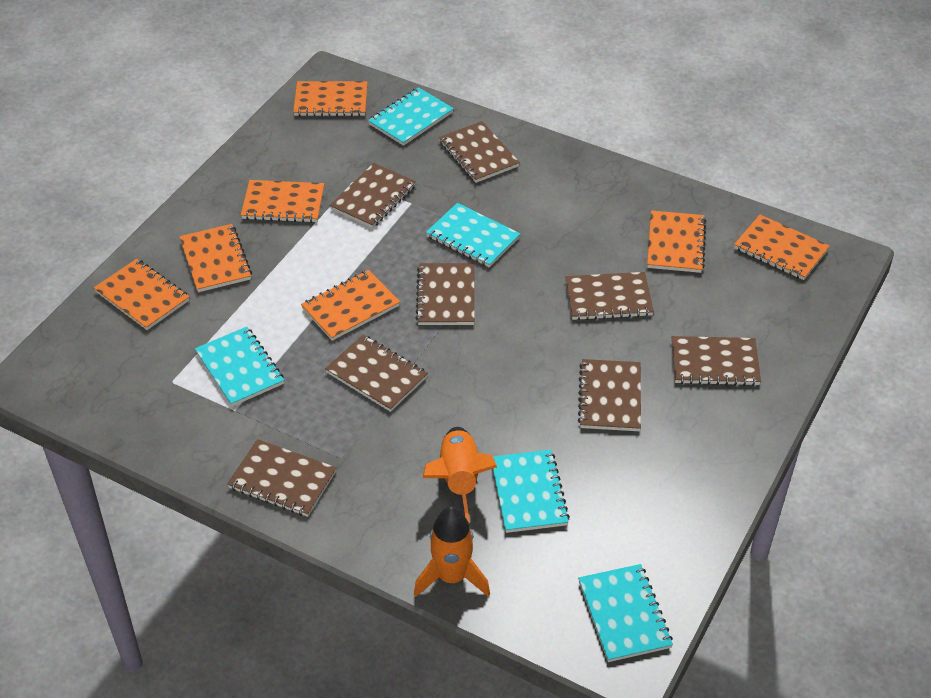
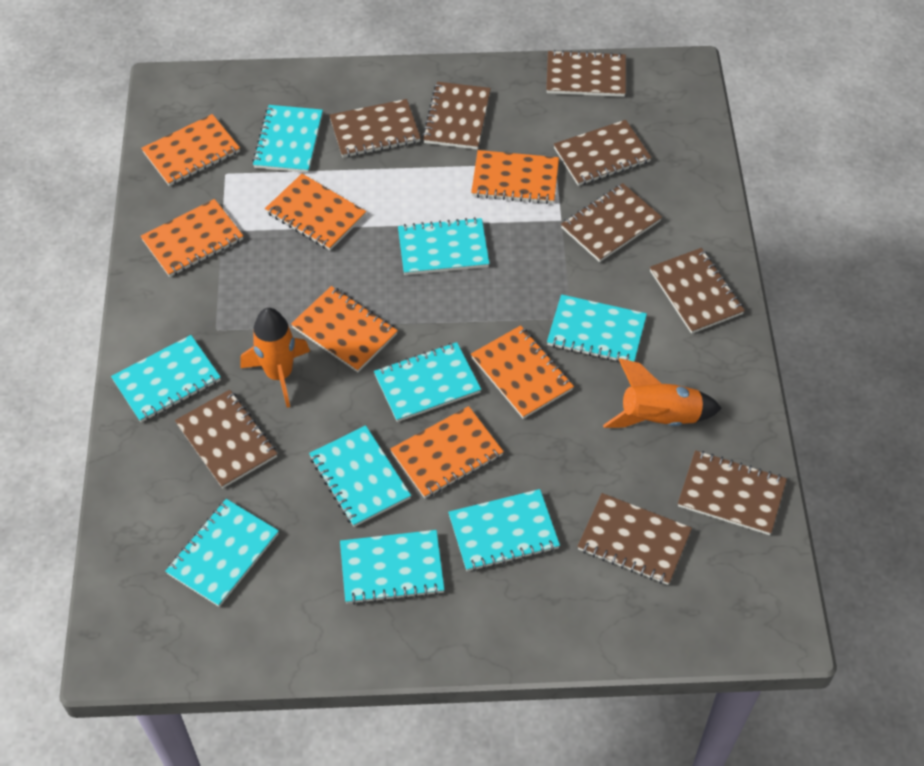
brown notebook: 8 -> 9
turquoise notebook: 5 -> 9

